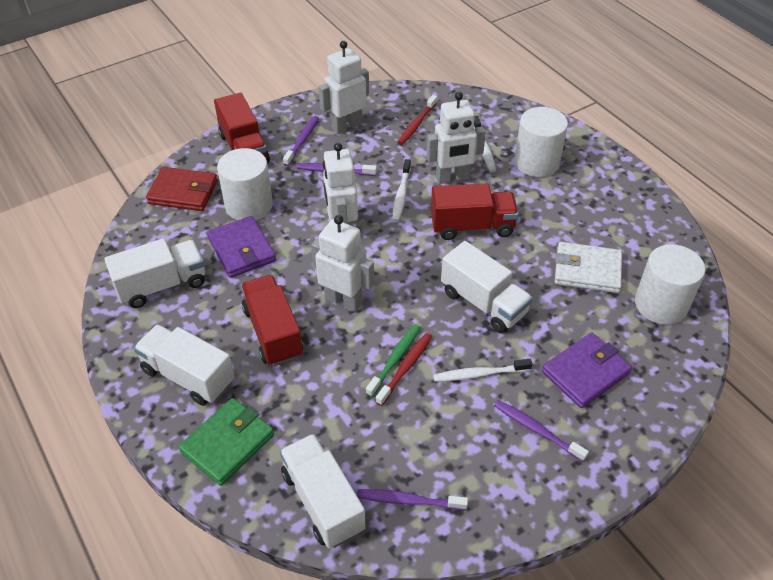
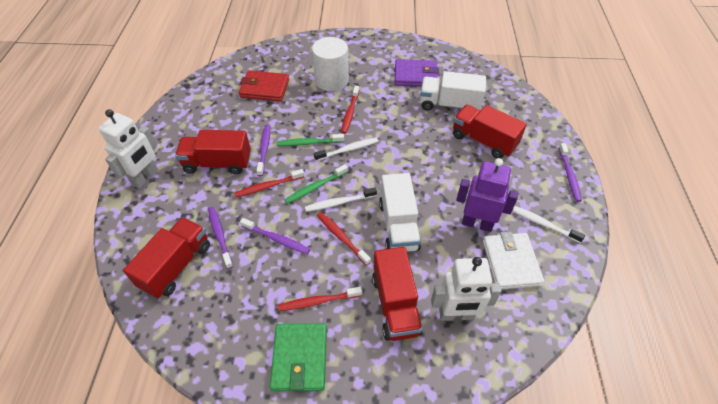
green toothbrush: 1 -> 2
purple robot: 0 -> 1
purple wallet: 2 -> 1
red toothbrush: 2 -> 4
red truck: 3 -> 4
white cylinder: 3 -> 1
white robot: 4 -> 2
white truck: 4 -> 2

